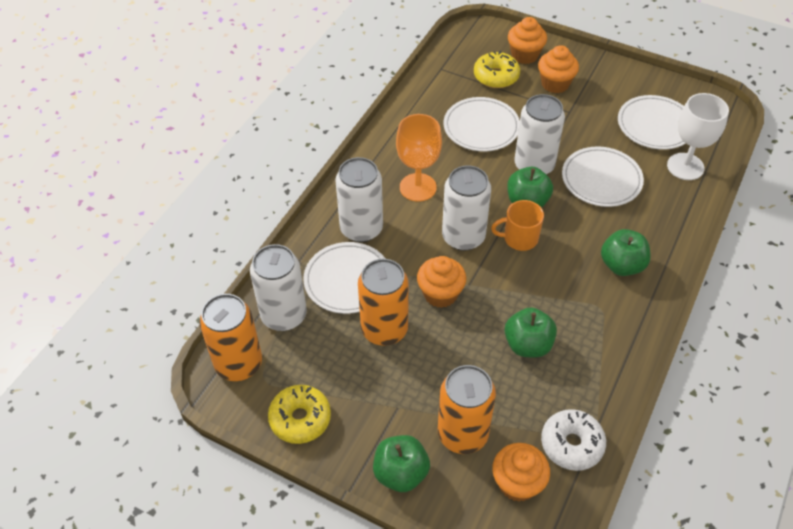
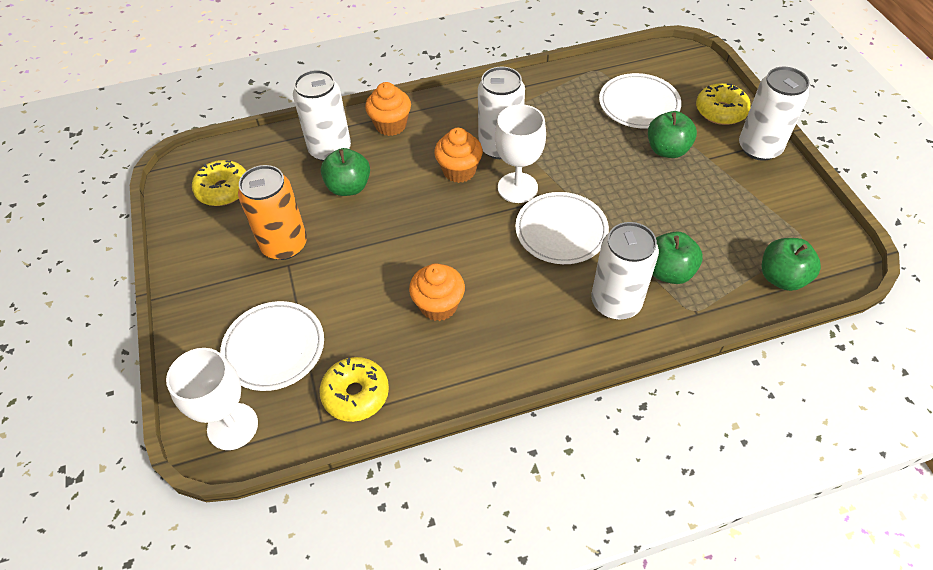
orange can: 3 -> 1
orange cupcake: 4 -> 3
orange goblet: 1 -> 0
orange mug: 1 -> 0
white donut: 1 -> 0
white goblet: 1 -> 2
white plate: 4 -> 3
yellow donut: 2 -> 3

